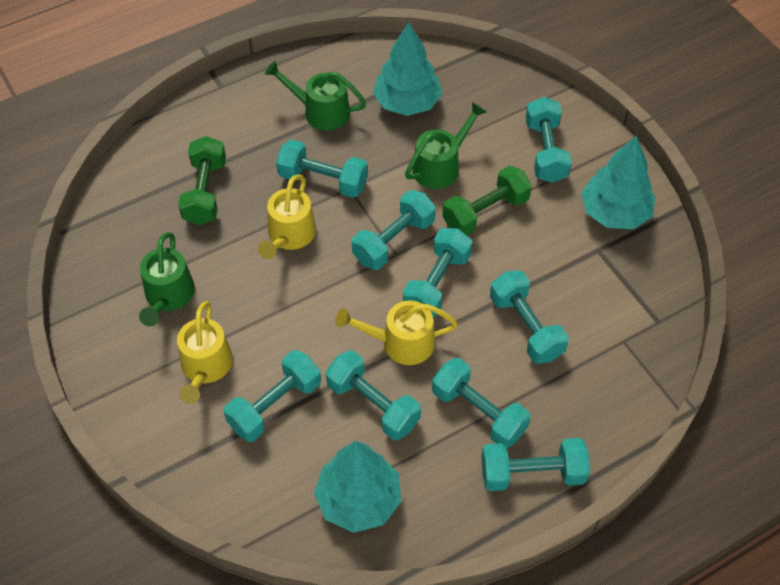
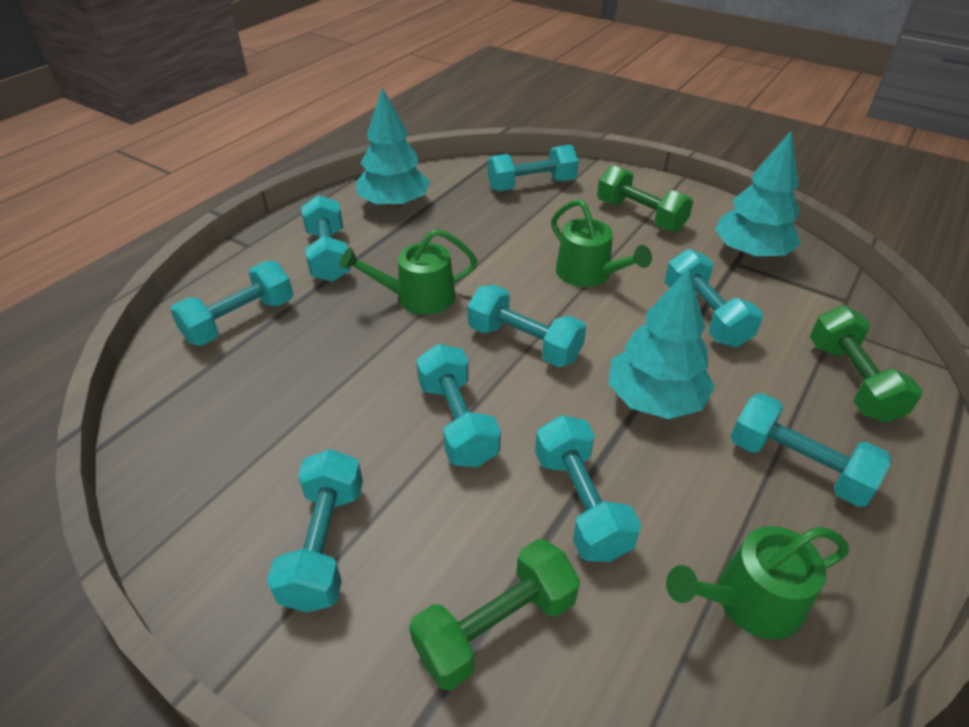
green dumbbell: 2 -> 3
yellow watering can: 3 -> 0

